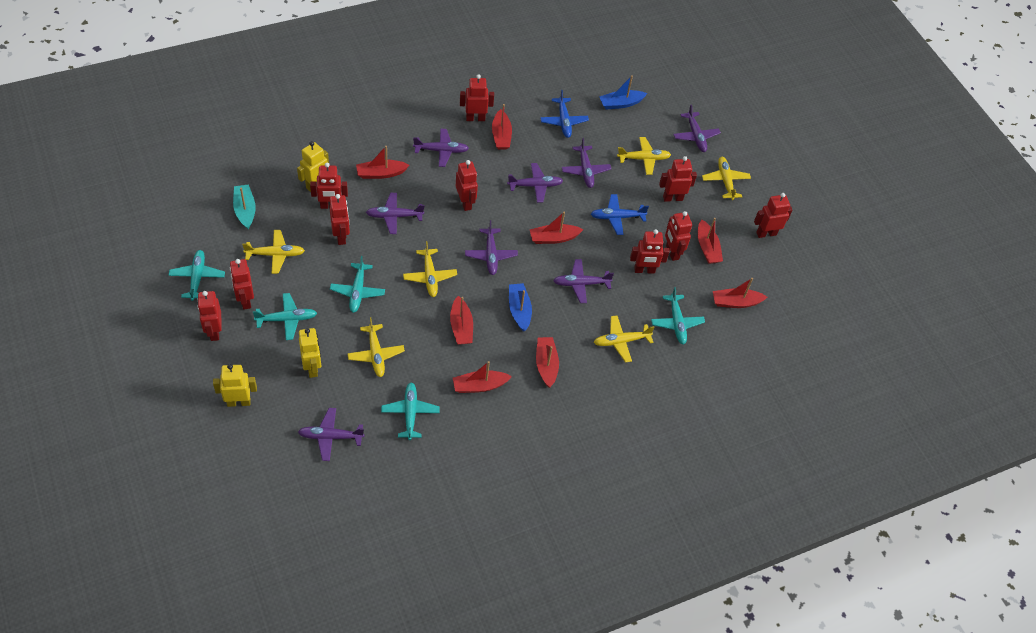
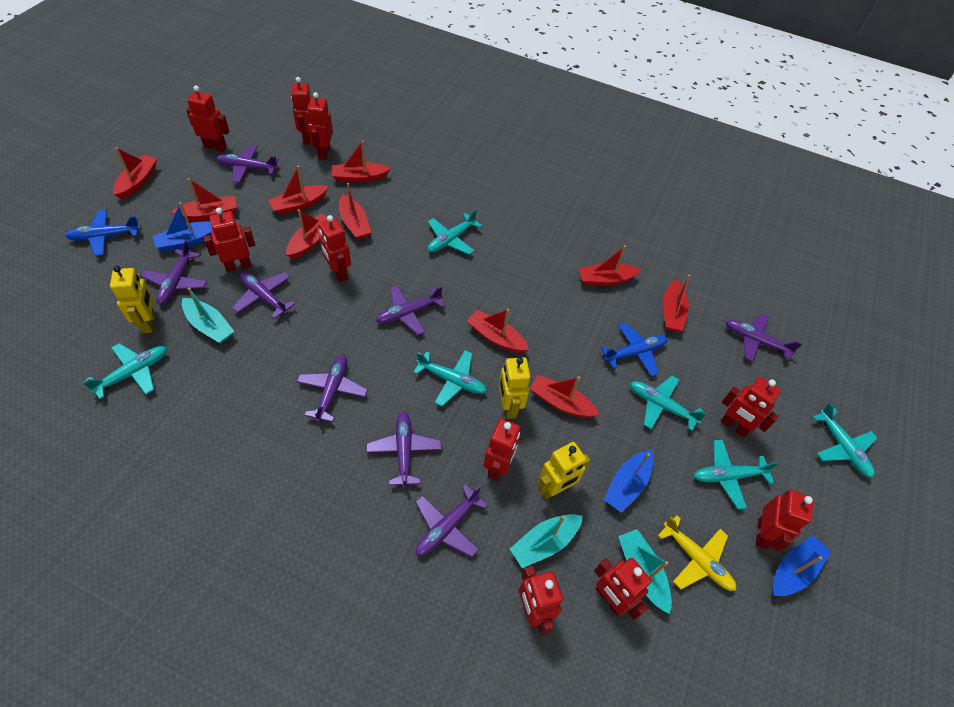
blue boat: 2 -> 3
red boat: 8 -> 10
turquoise boat: 1 -> 3
turquoise plane: 5 -> 6
yellow plane: 6 -> 1

